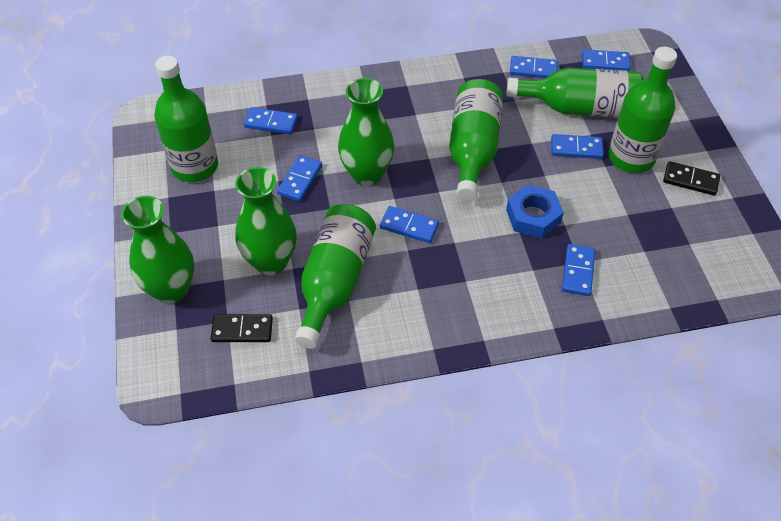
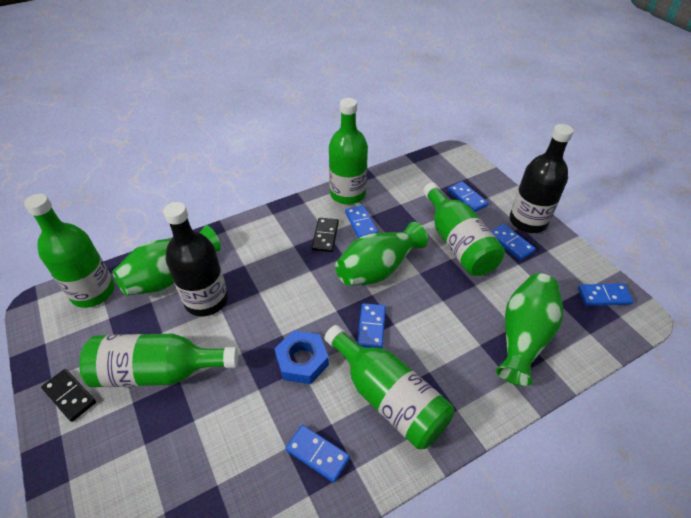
black bottle: 0 -> 2
blue domino: 7 -> 6

